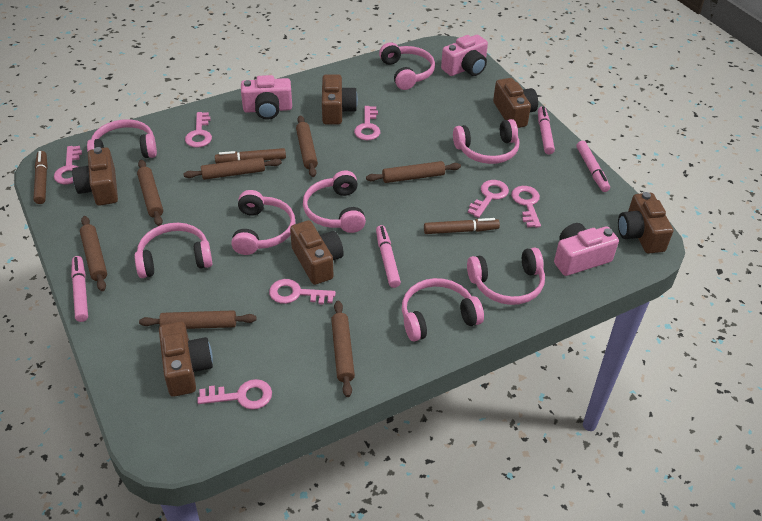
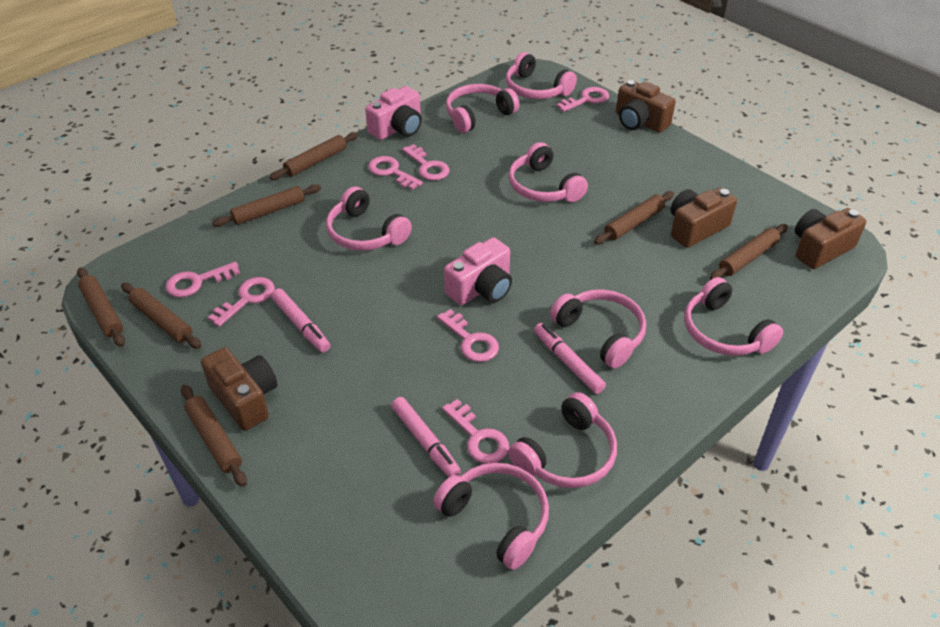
brown camera: 6 -> 4
brown marker: 3 -> 0
pink camera: 3 -> 2
pink marker: 4 -> 3

